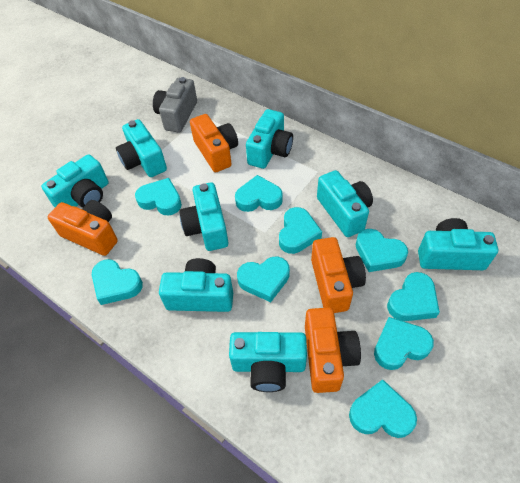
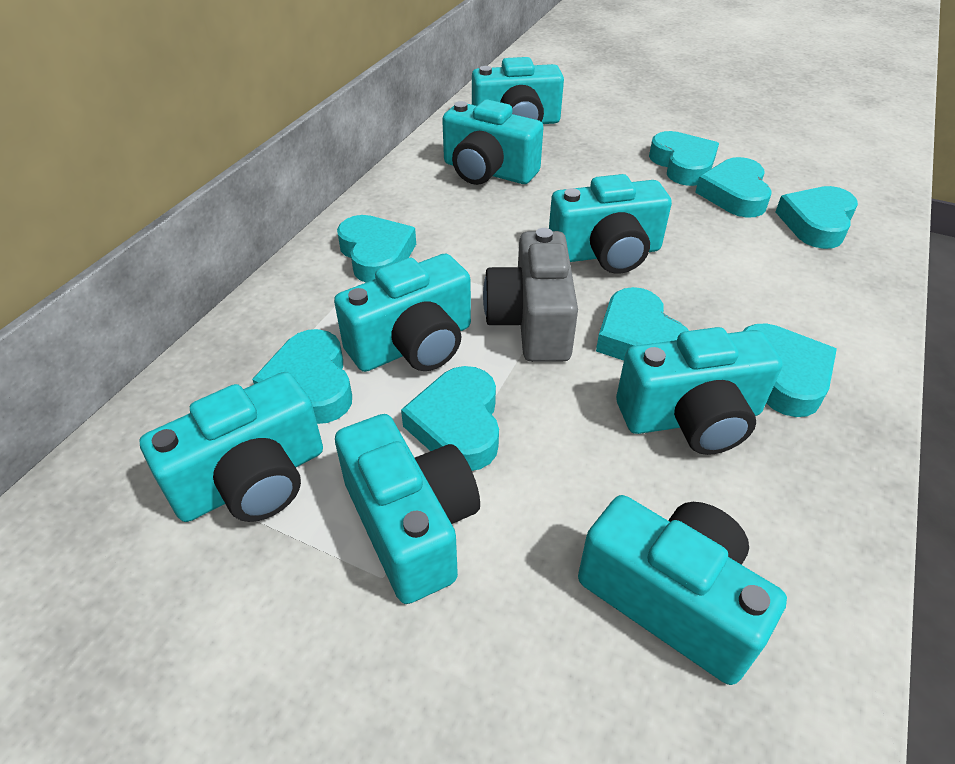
orange camera: 4 -> 0
turquoise heart: 9 -> 8

